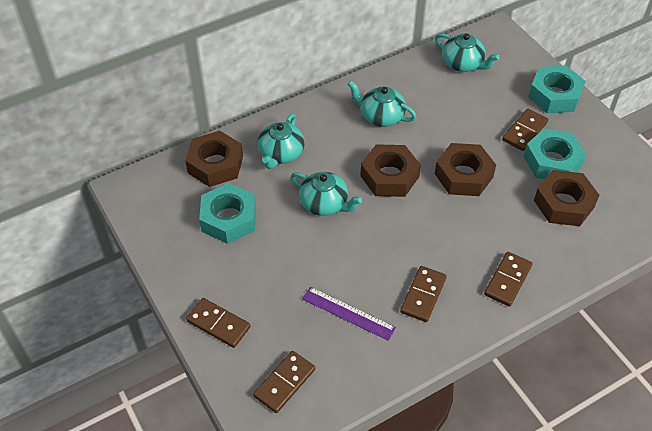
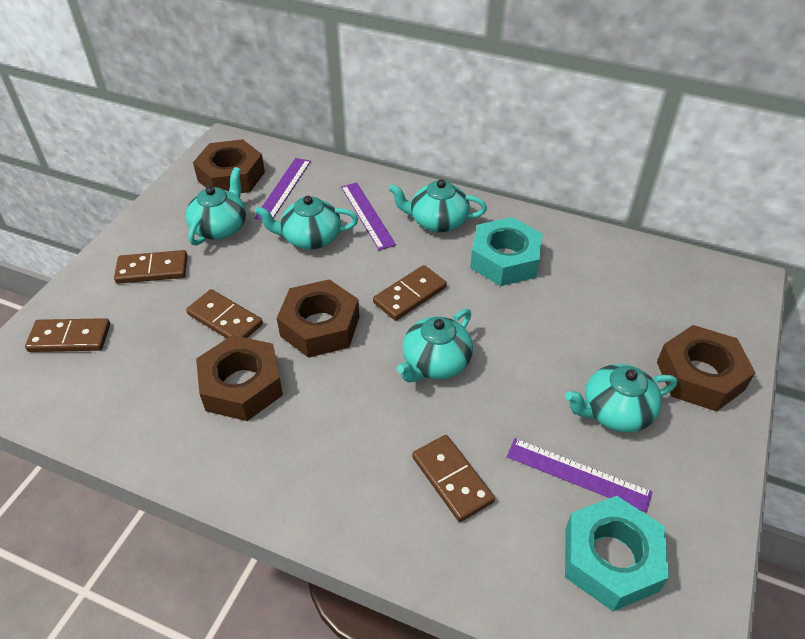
purple ruler: 1 -> 3
turquoise nut: 3 -> 2
turquoise teapot: 4 -> 5

